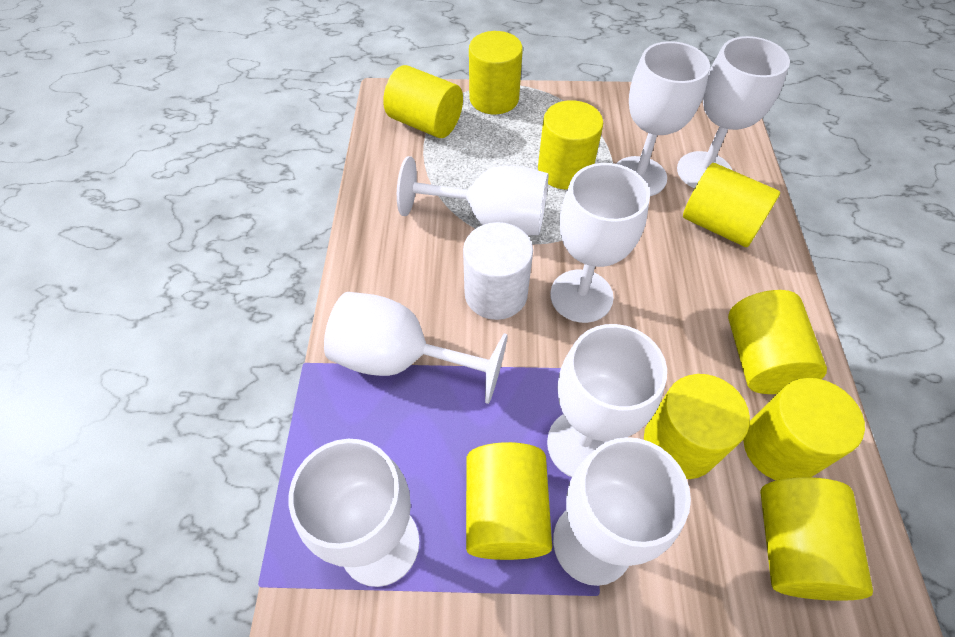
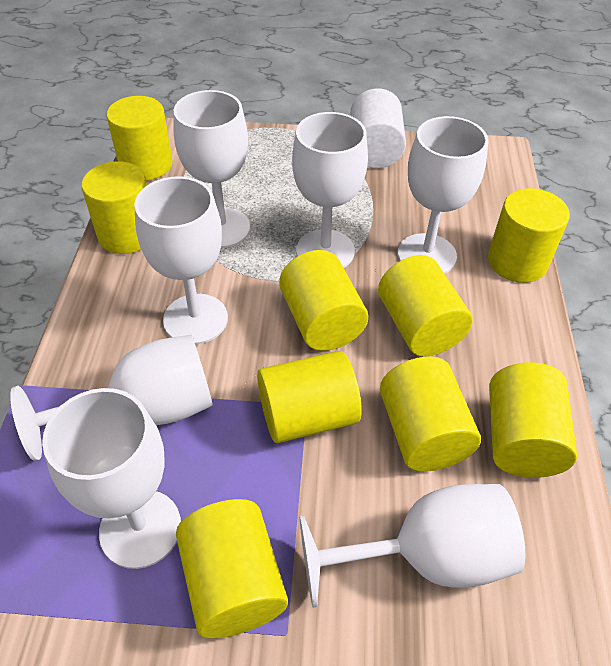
white goblet: 8 -> 7

